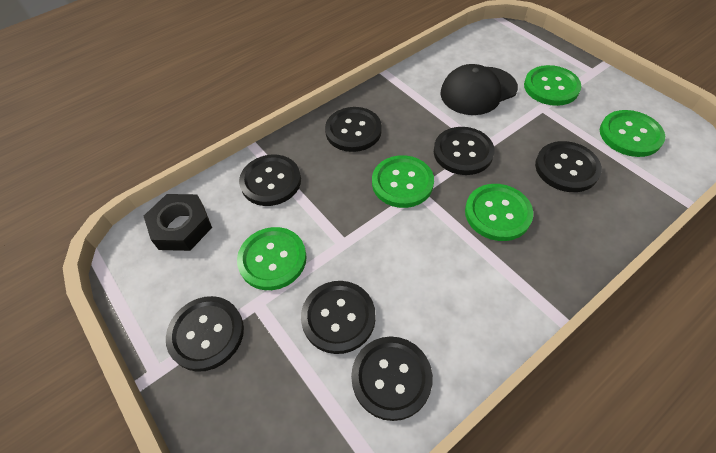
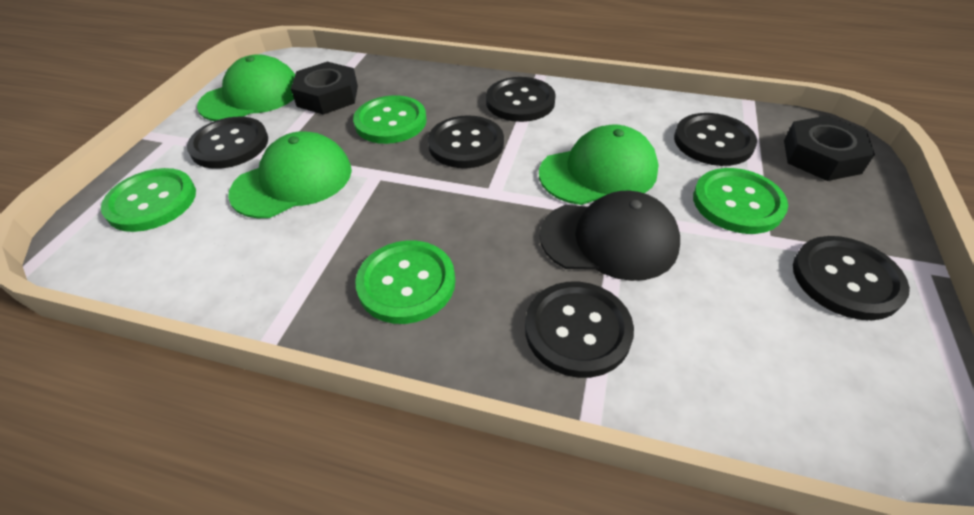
black button: 7 -> 6
black nut: 1 -> 2
green button: 5 -> 4
green cap: 0 -> 3

